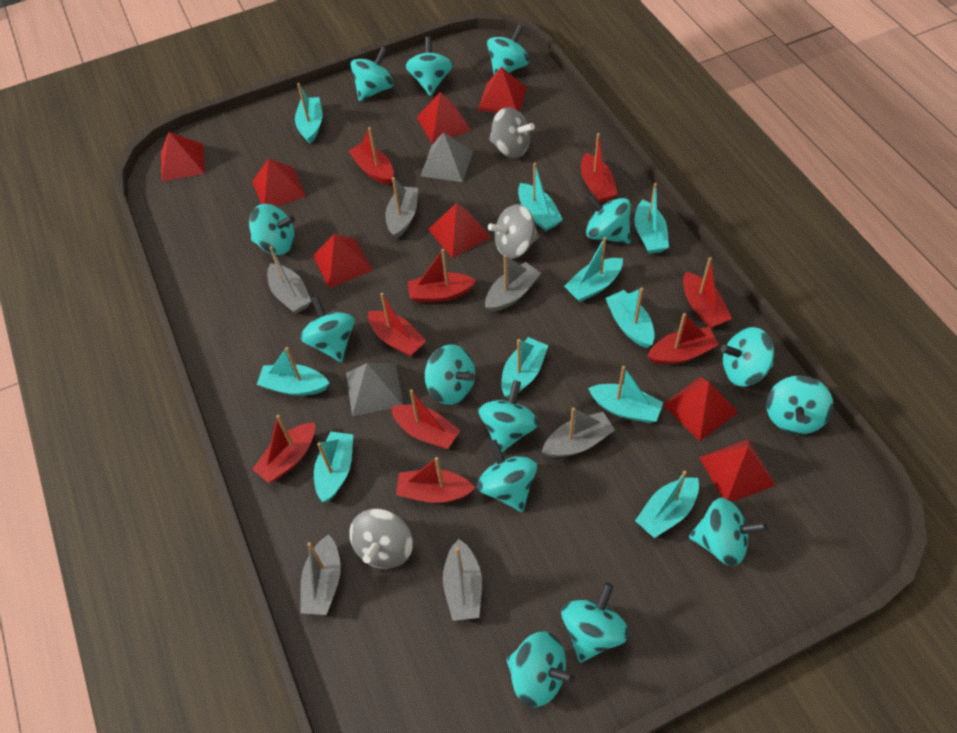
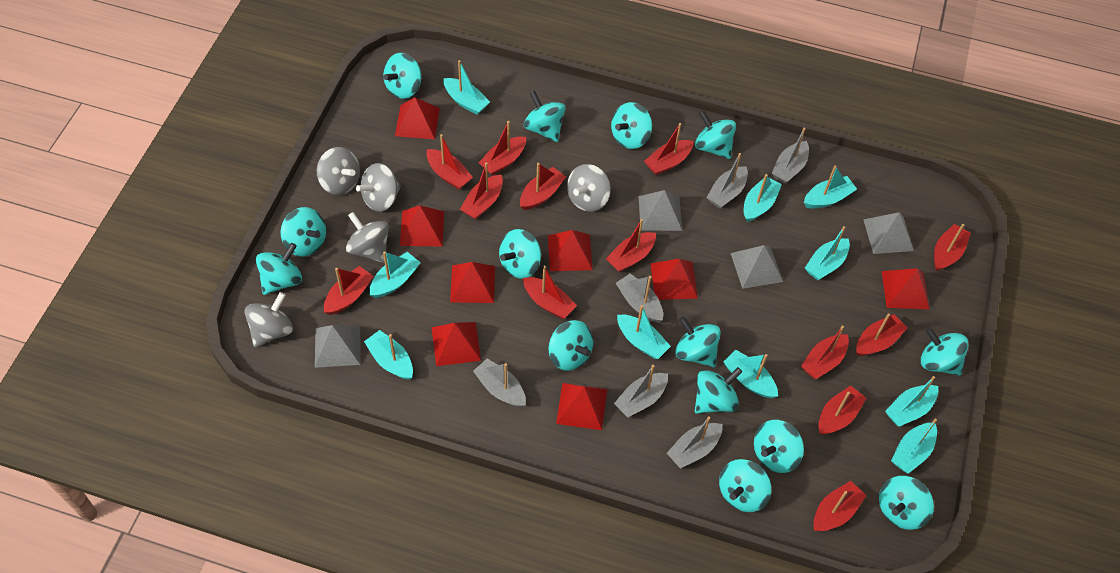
grey pyramid: 2 -> 4
grey spinning top: 3 -> 5
red boat: 9 -> 13

